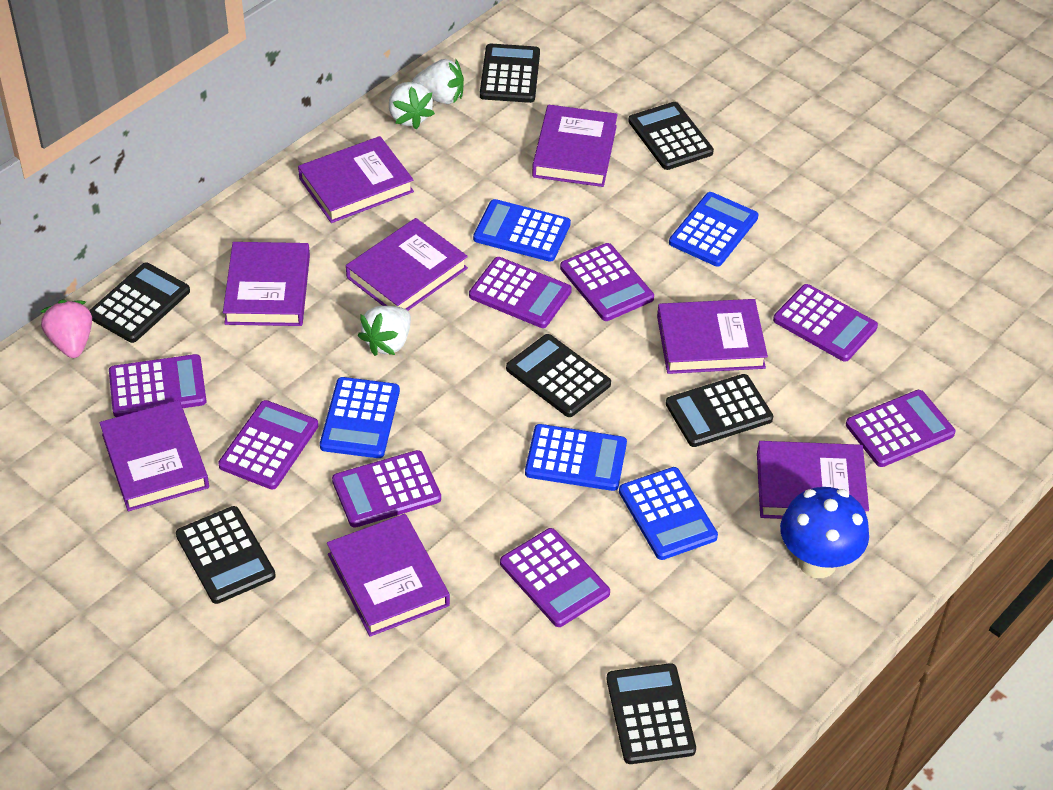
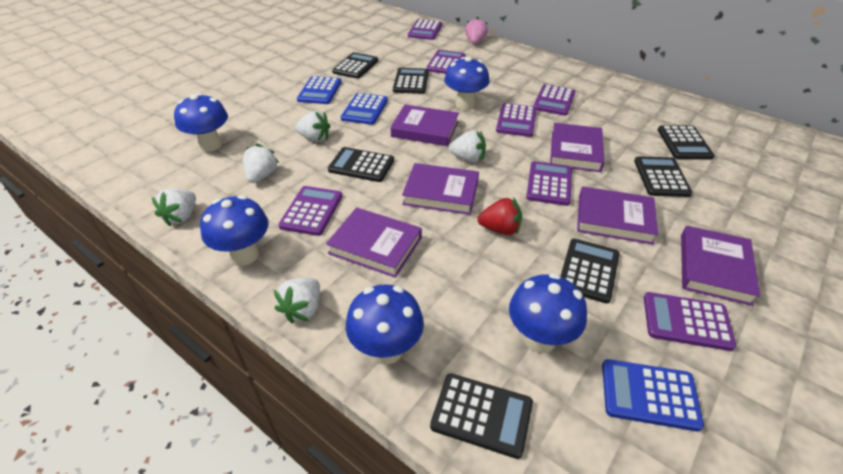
blue calculator: 5 -> 3
blue mushroom: 1 -> 5
purple book: 8 -> 6
purple calculator: 8 -> 7
red strawberry: 0 -> 1
white strawberry: 3 -> 5

